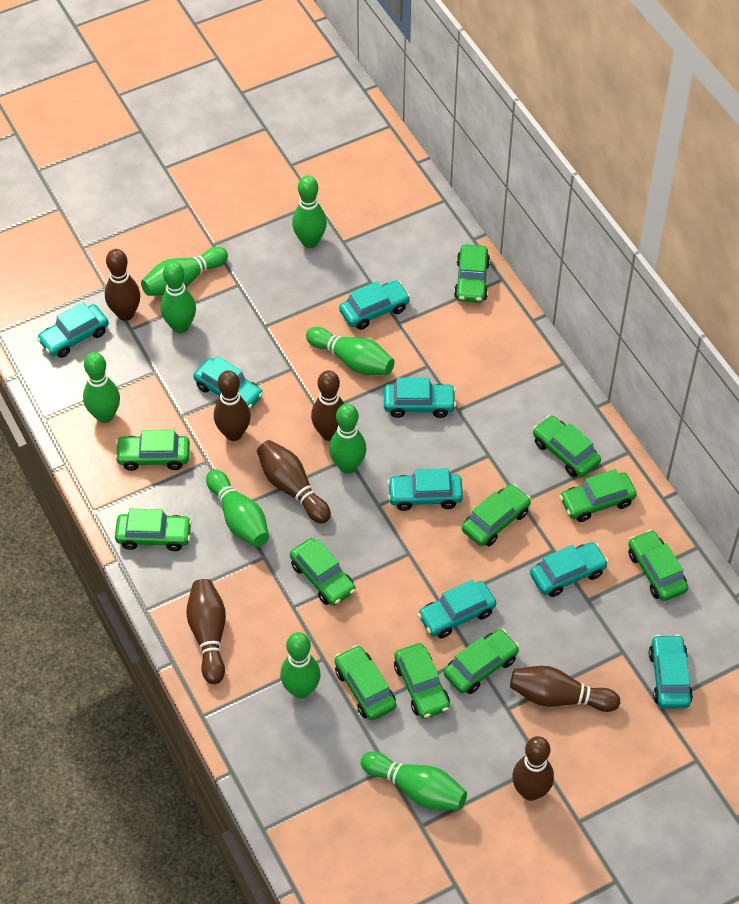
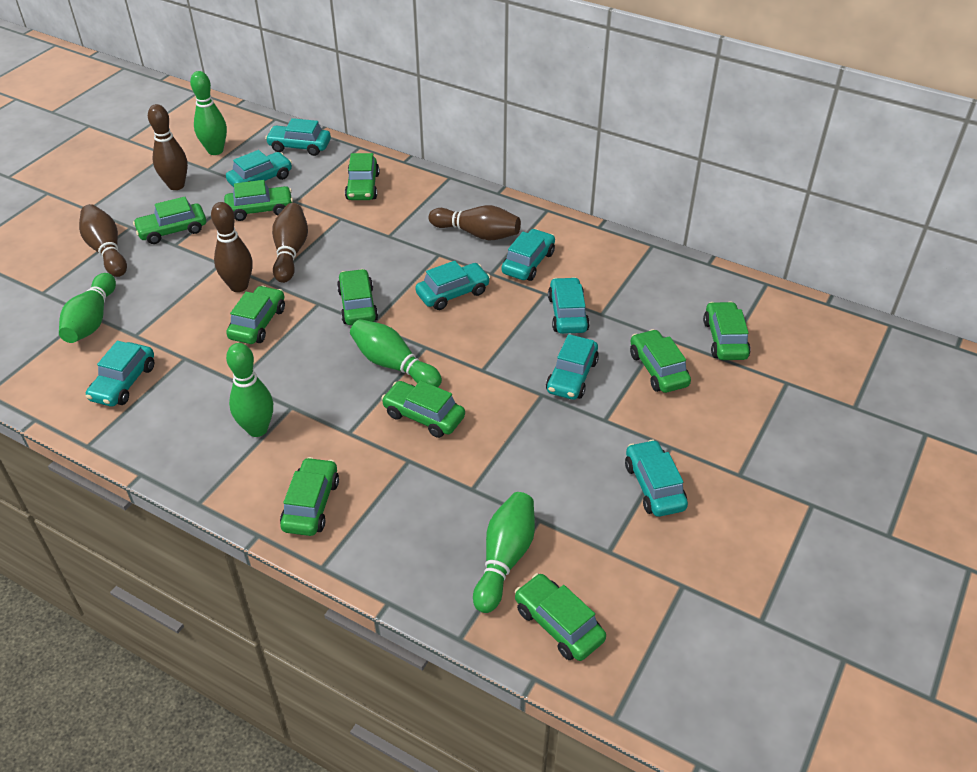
brown bowling pin: 7 -> 5
green bowling pin: 9 -> 5
green car: 11 -> 10

